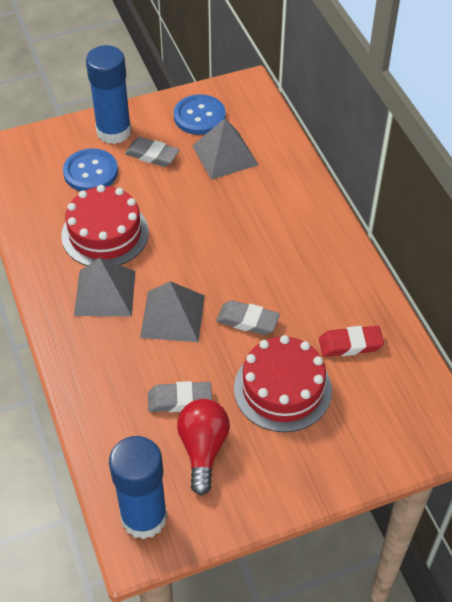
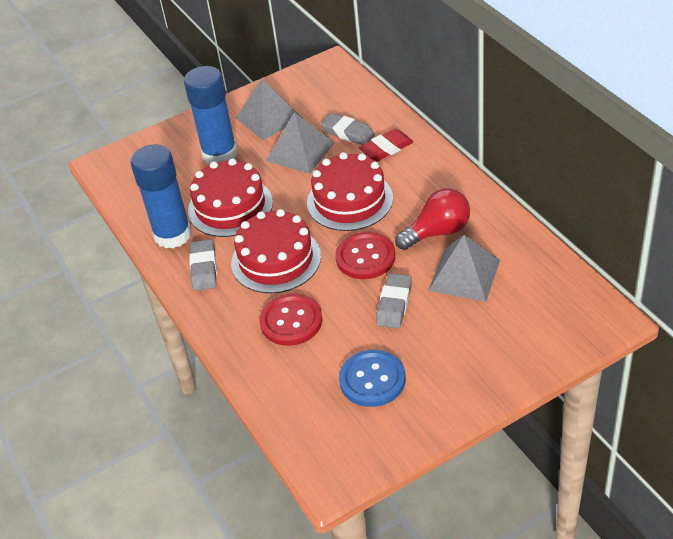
blue button: 2 -> 1
red button: 0 -> 2
red cake: 2 -> 3

